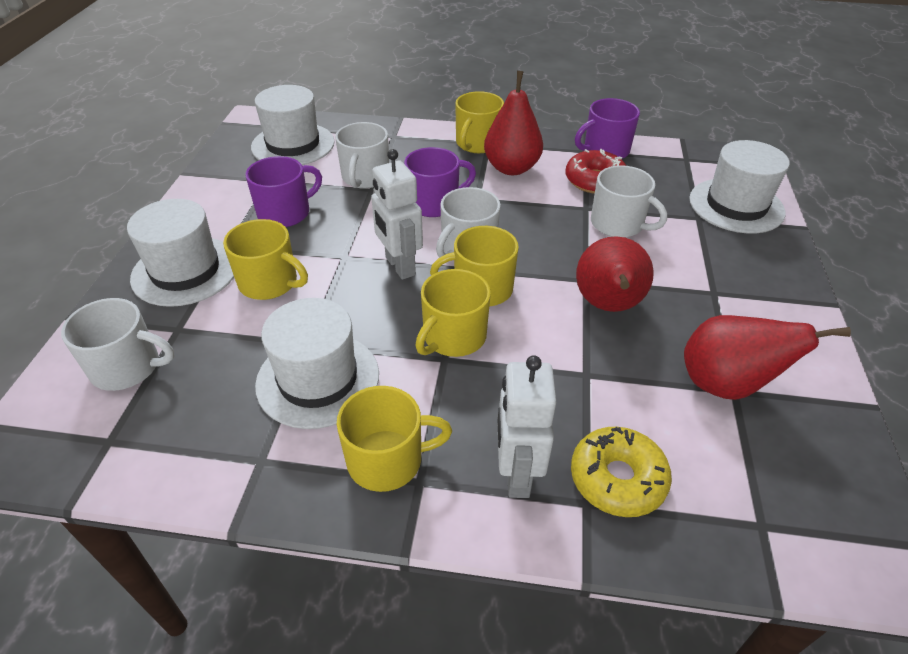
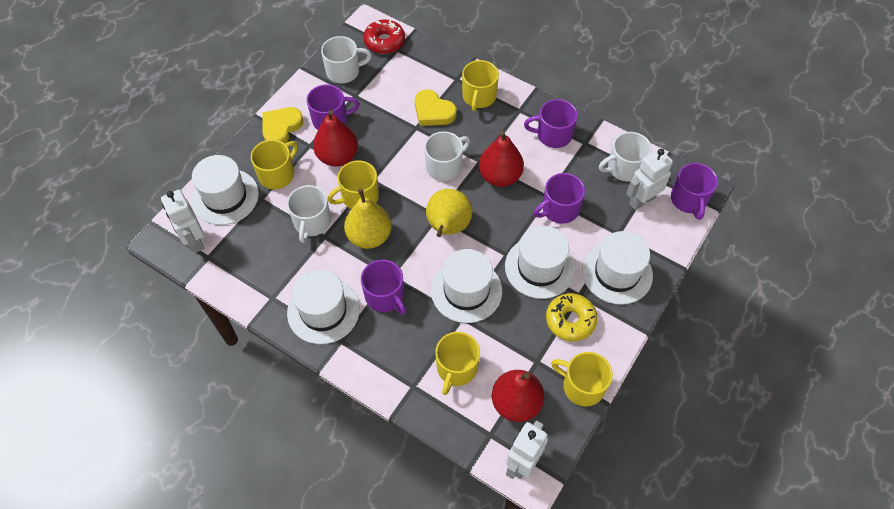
purple mug: 3 -> 5
white hat: 4 -> 5
white robot: 2 -> 3
yellow heart: 0 -> 2
yellow pear: 0 -> 2

